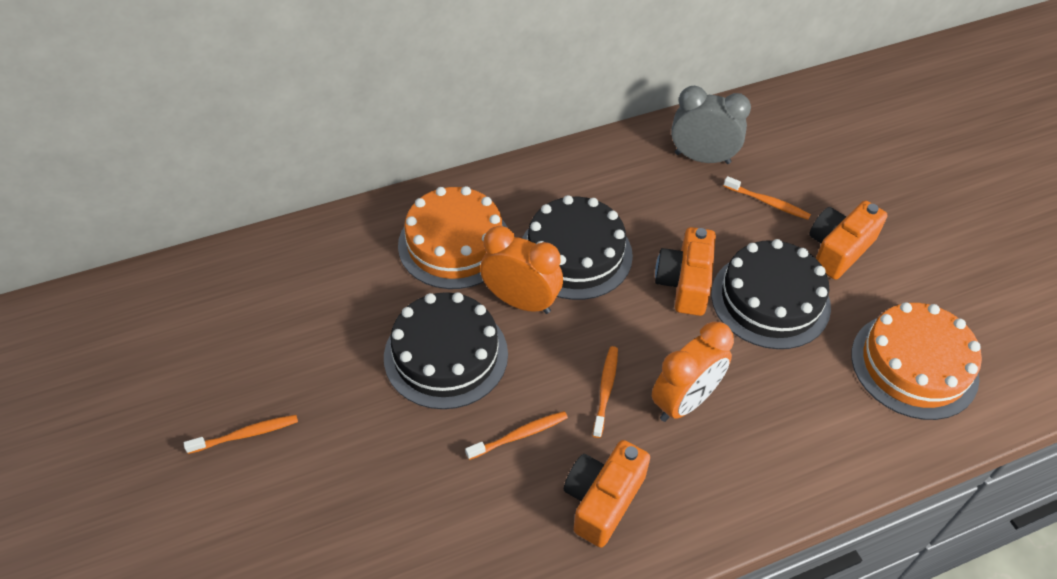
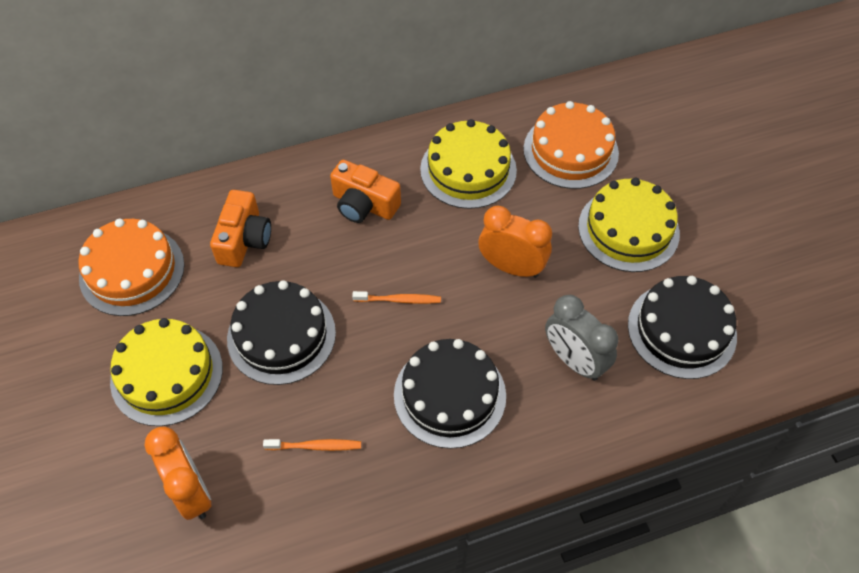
orange camera: 3 -> 2
orange toothbrush: 4 -> 2
yellow cake: 0 -> 3

